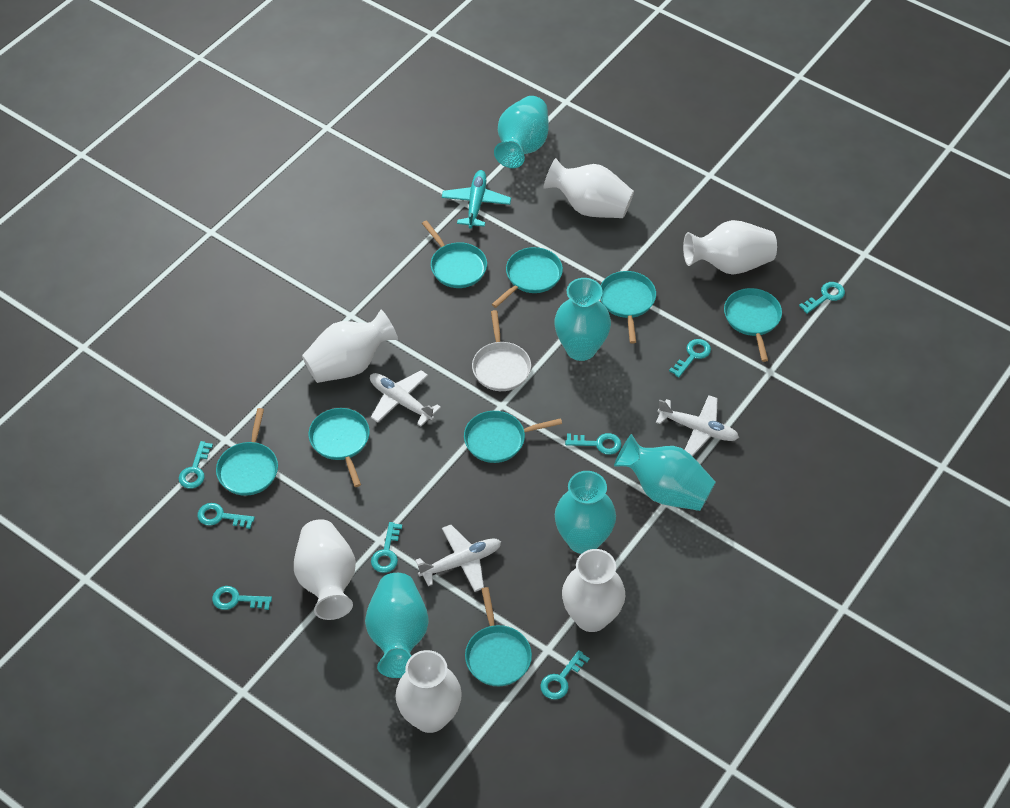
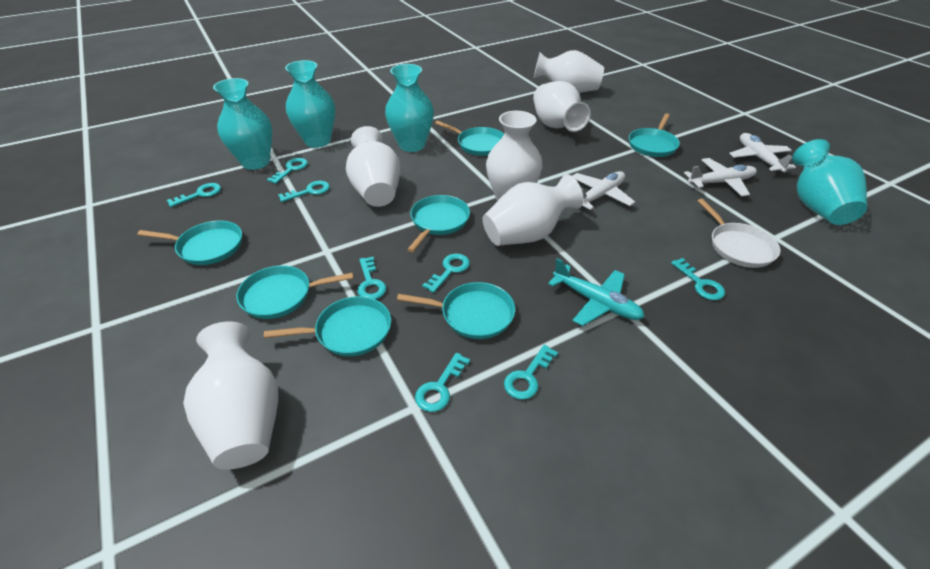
turquoise pan: 8 -> 7
turquoise vase: 5 -> 4

